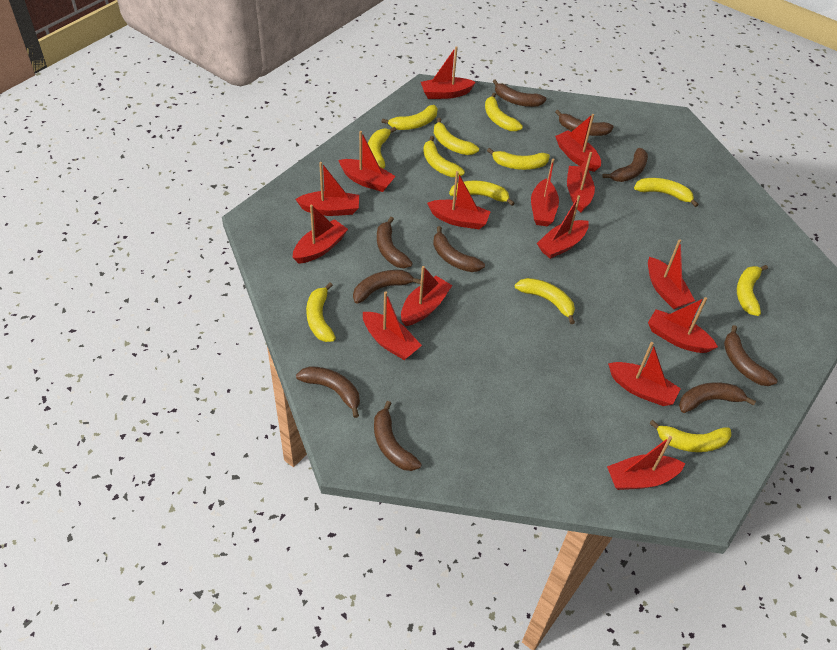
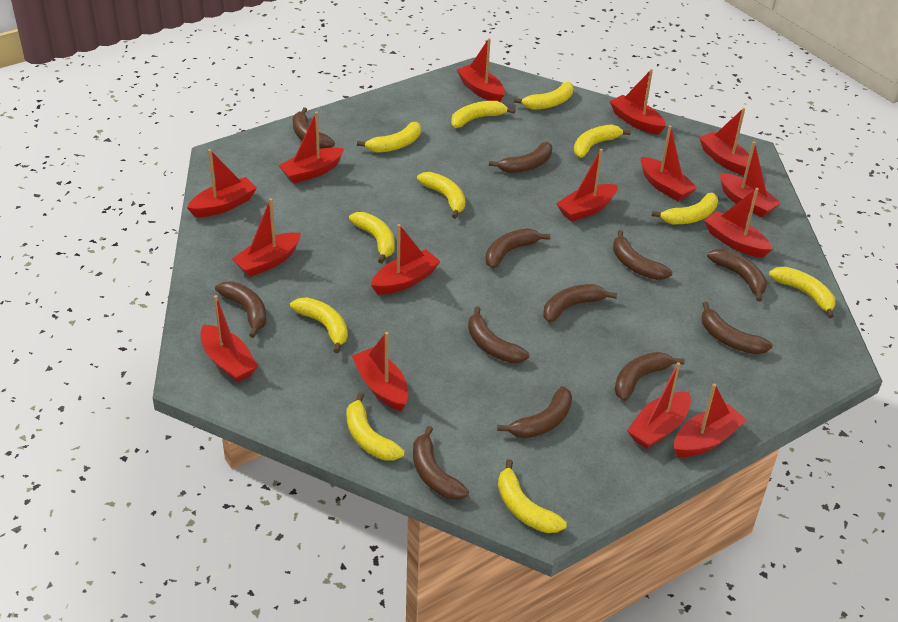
brown banana: 10 -> 12
yellow banana: 12 -> 11

